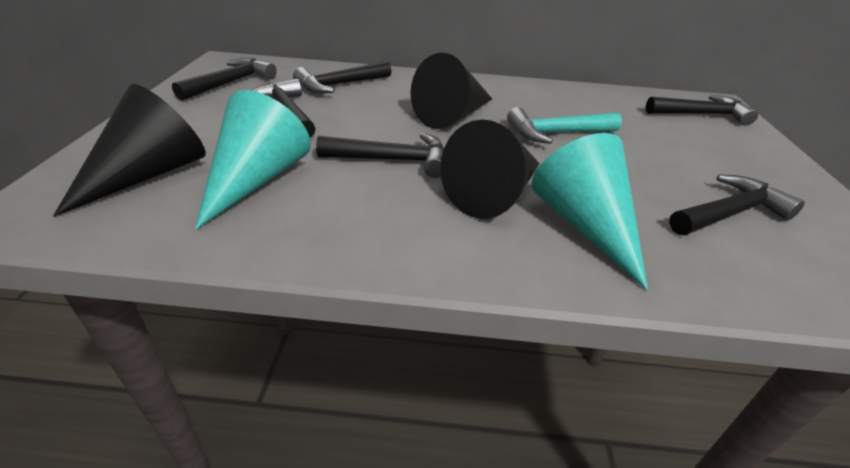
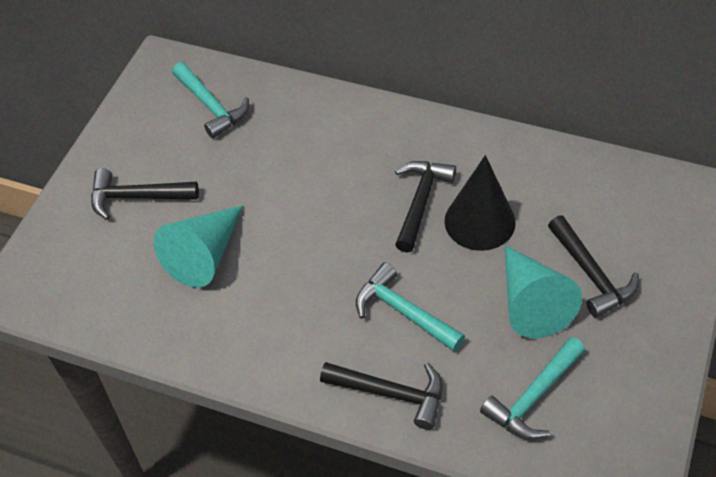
black cone: 3 -> 1
black hammer: 6 -> 4
turquoise hammer: 1 -> 3

